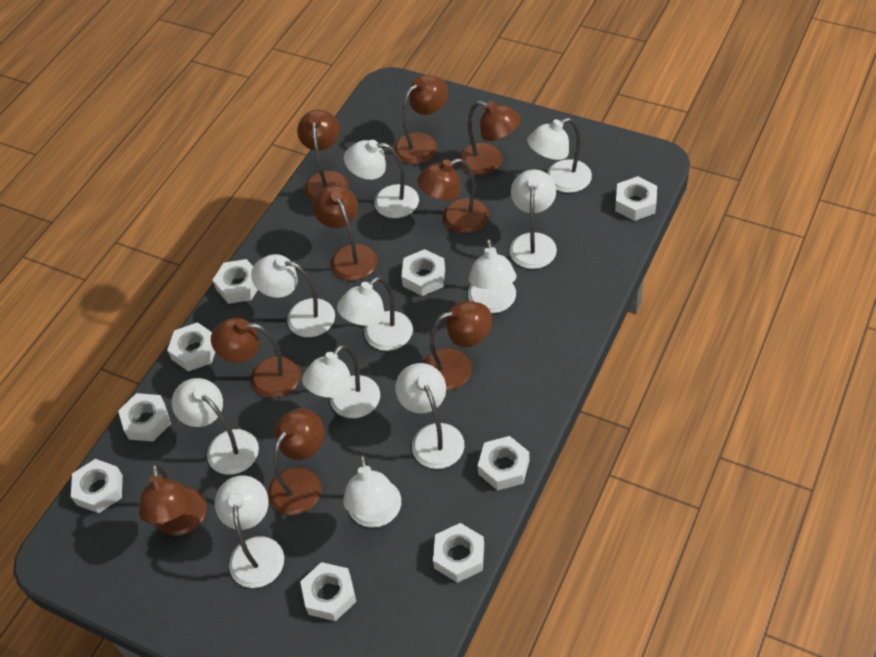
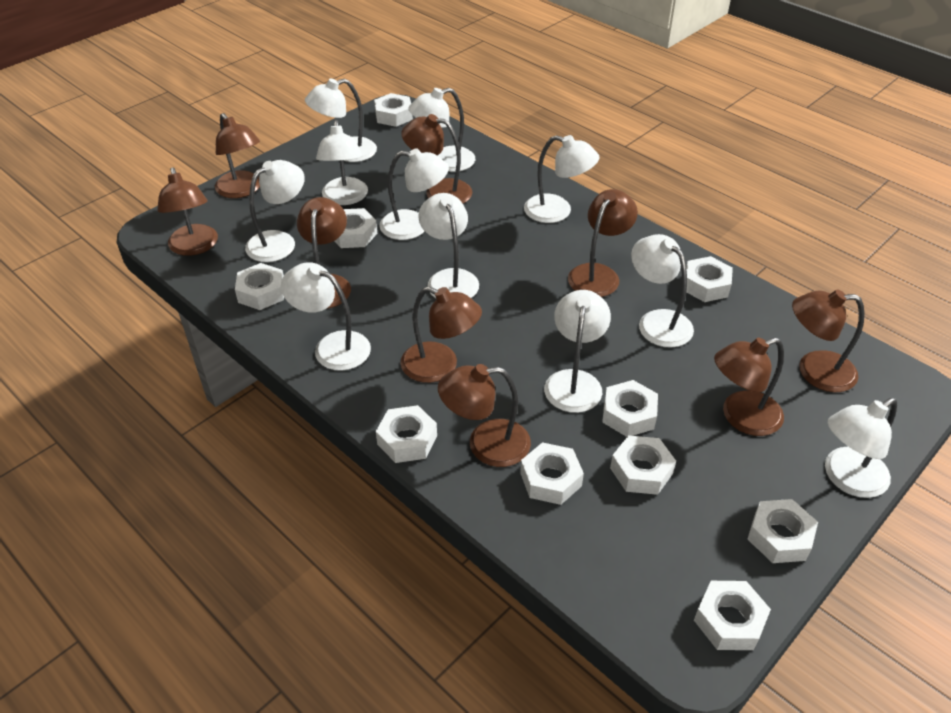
white nut: 9 -> 10

